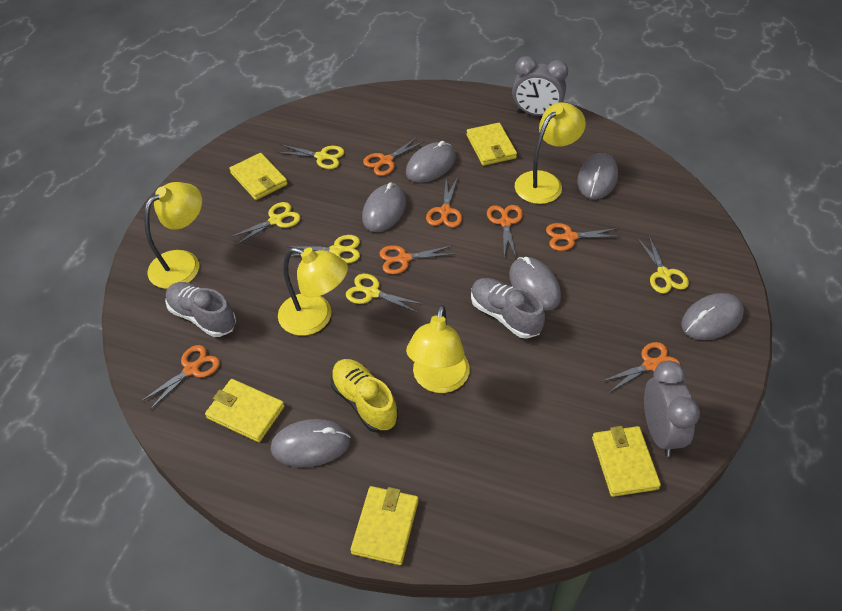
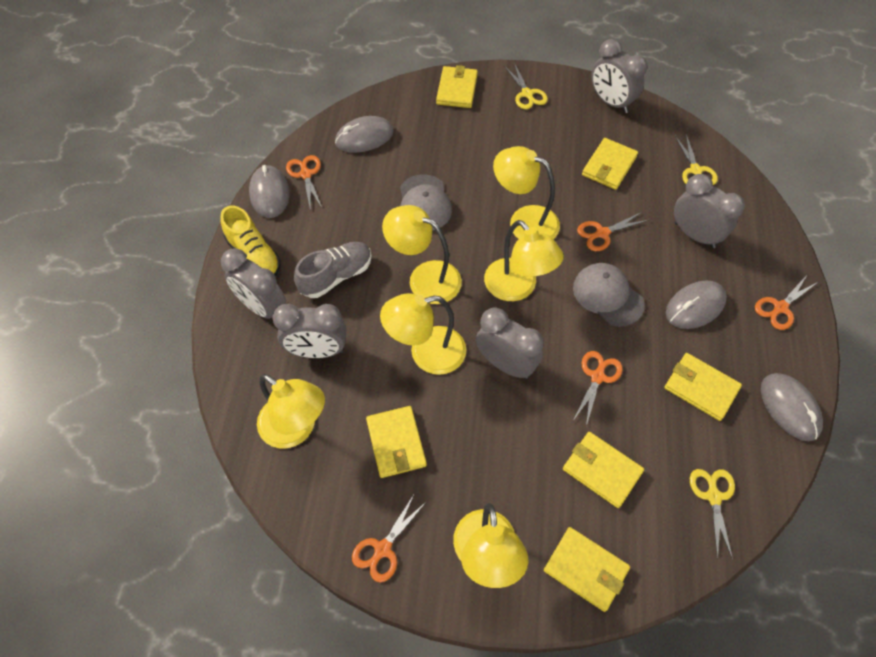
grey cap: 0 -> 2
grey clock: 2 -> 5
grey mouse: 6 -> 4
grey shoe: 2 -> 1
orange scissors: 7 -> 5
yellow lamp: 4 -> 6
yellow scissors: 5 -> 3
yellow wallet: 5 -> 6

